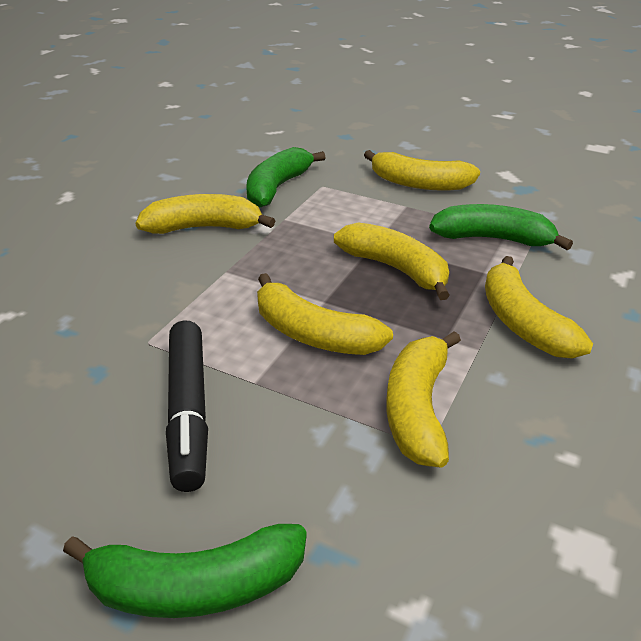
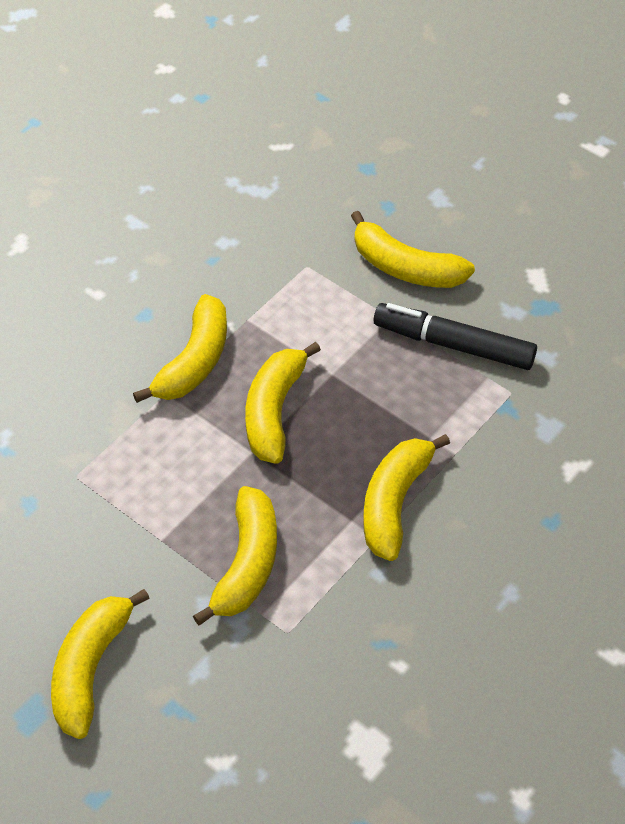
green banana: 3 -> 0

